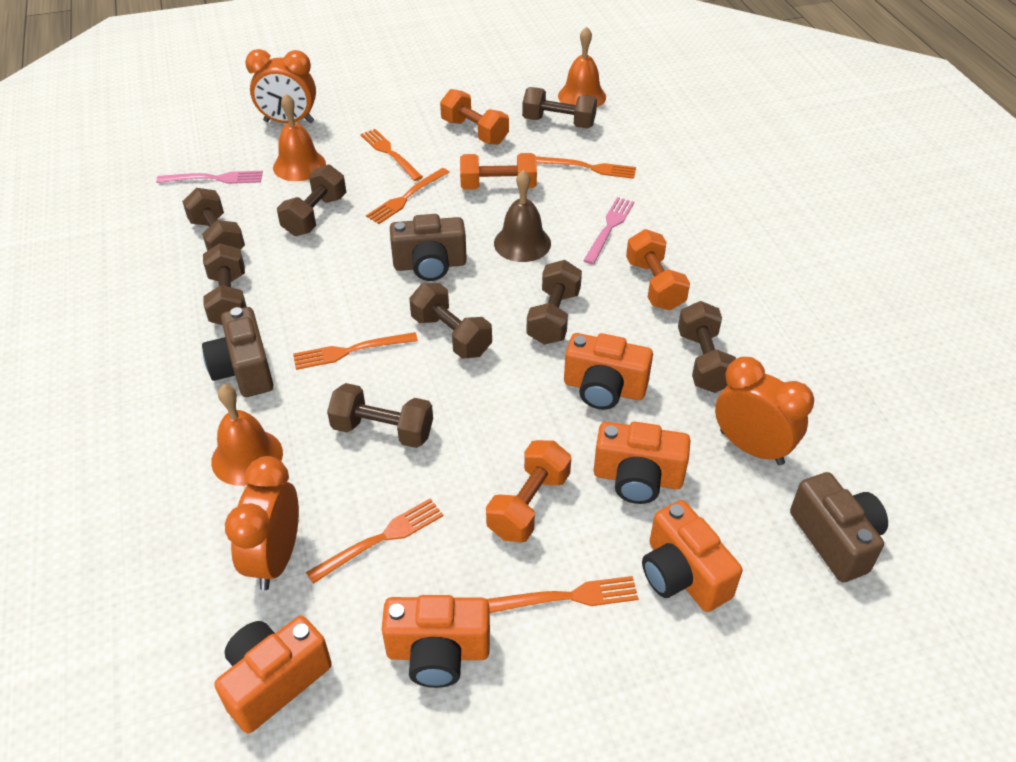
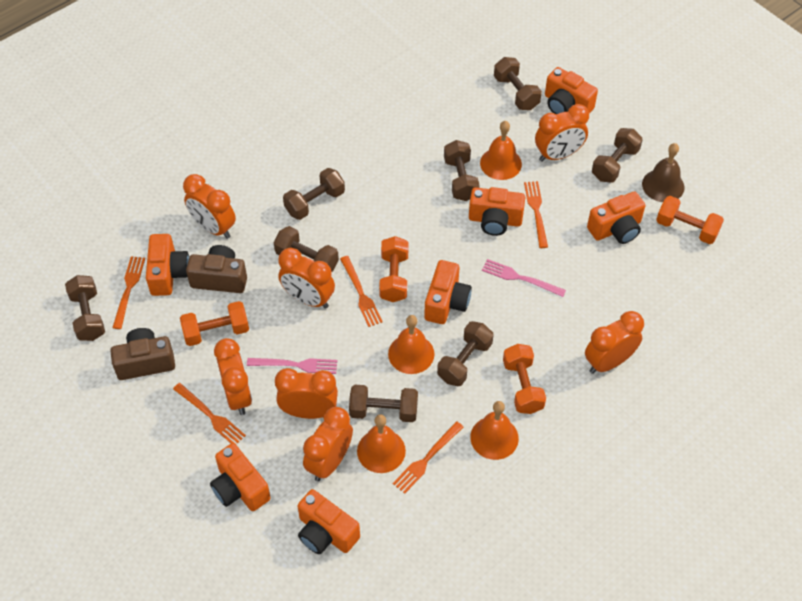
brown camera: 3 -> 2
orange bell: 3 -> 4
orange camera: 5 -> 7
orange clock: 3 -> 7
orange fork: 6 -> 5

